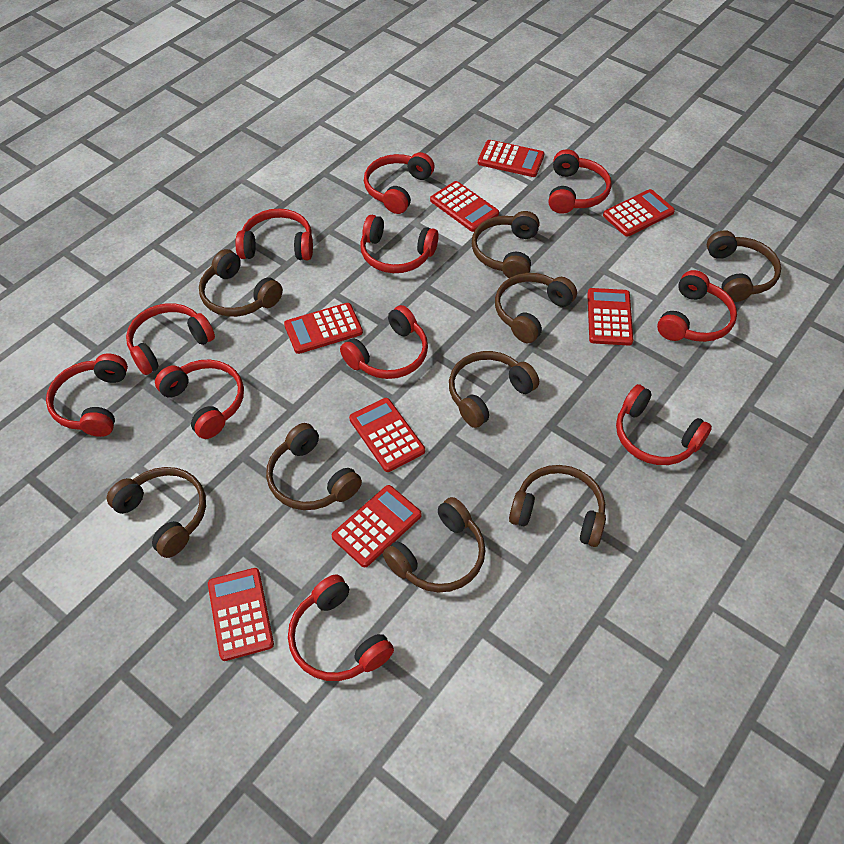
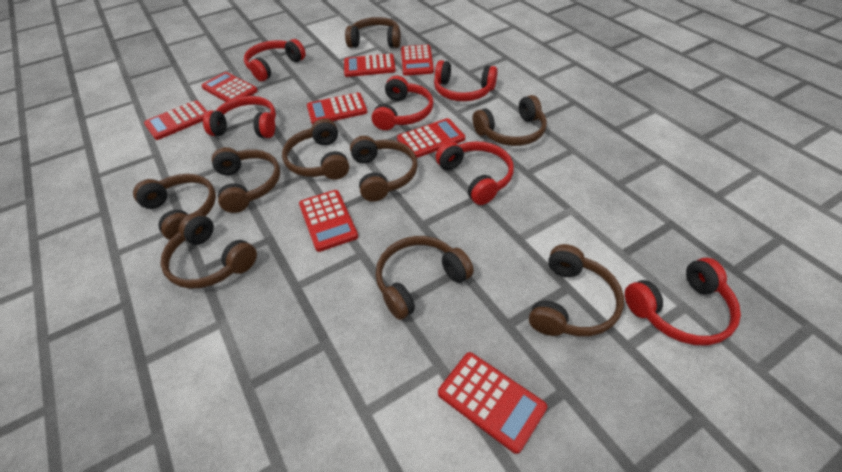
red headphones: 11 -> 6

